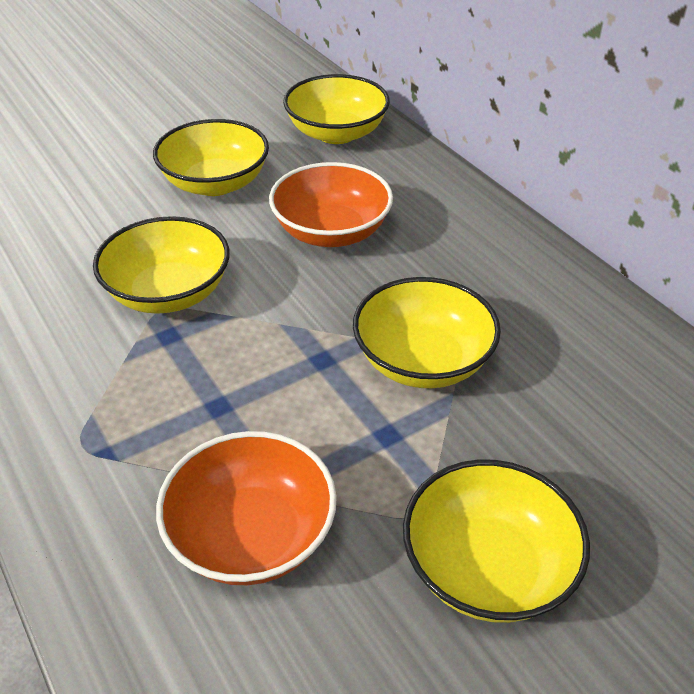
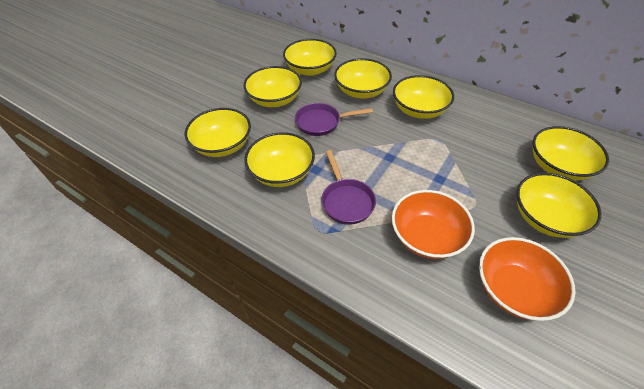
purple pan: 0 -> 2
yellow bowl: 5 -> 8

